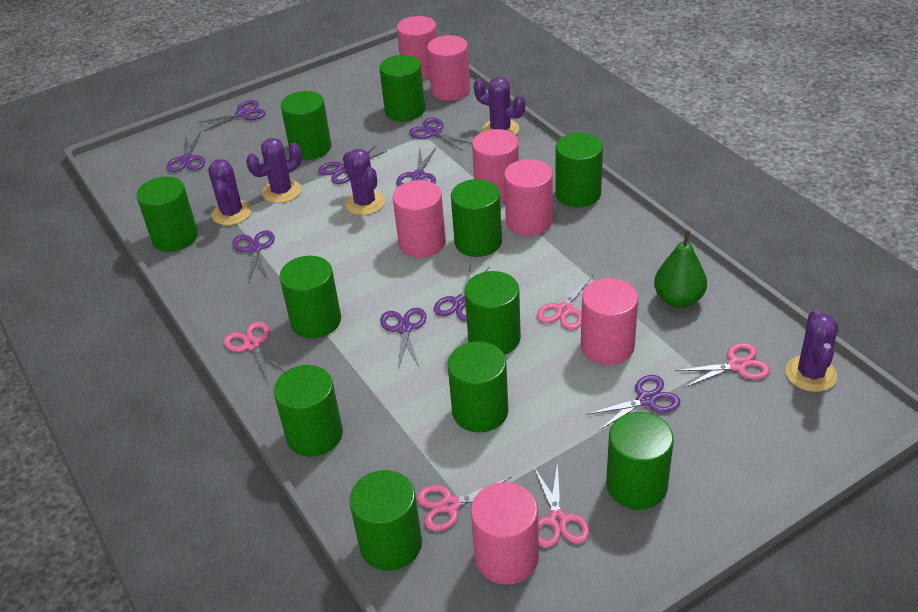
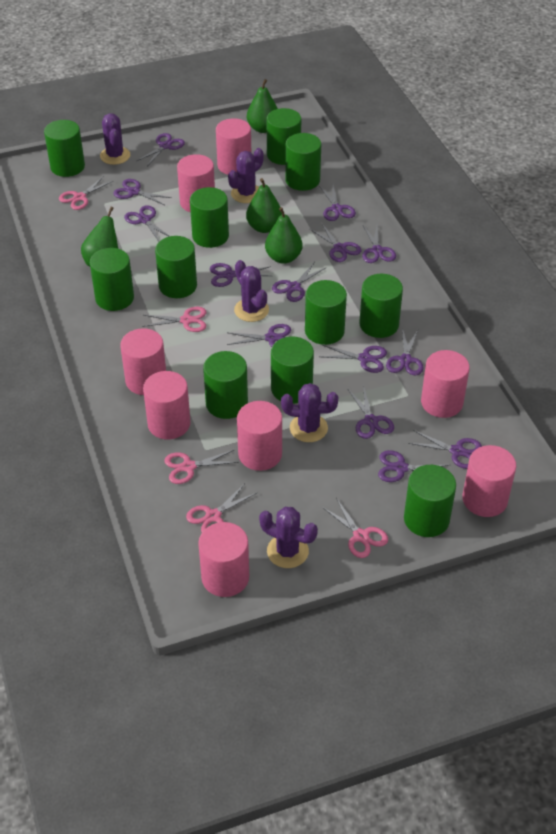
green pear: 1 -> 4
pink cylinder: 7 -> 8
purple scissors: 9 -> 14

